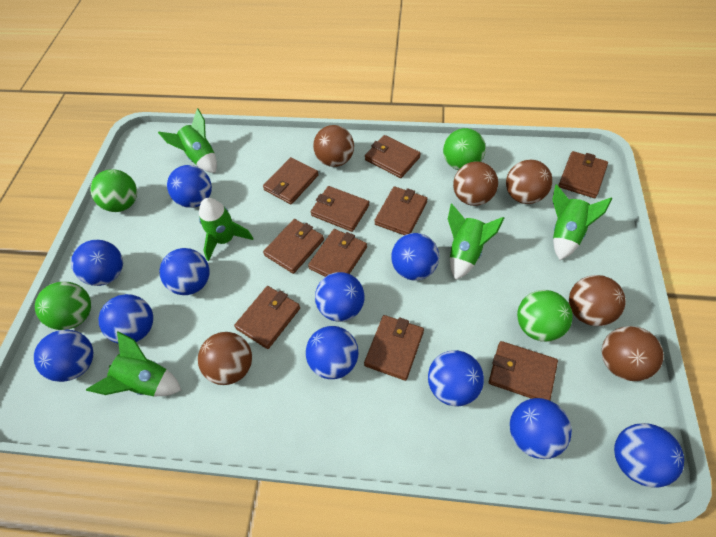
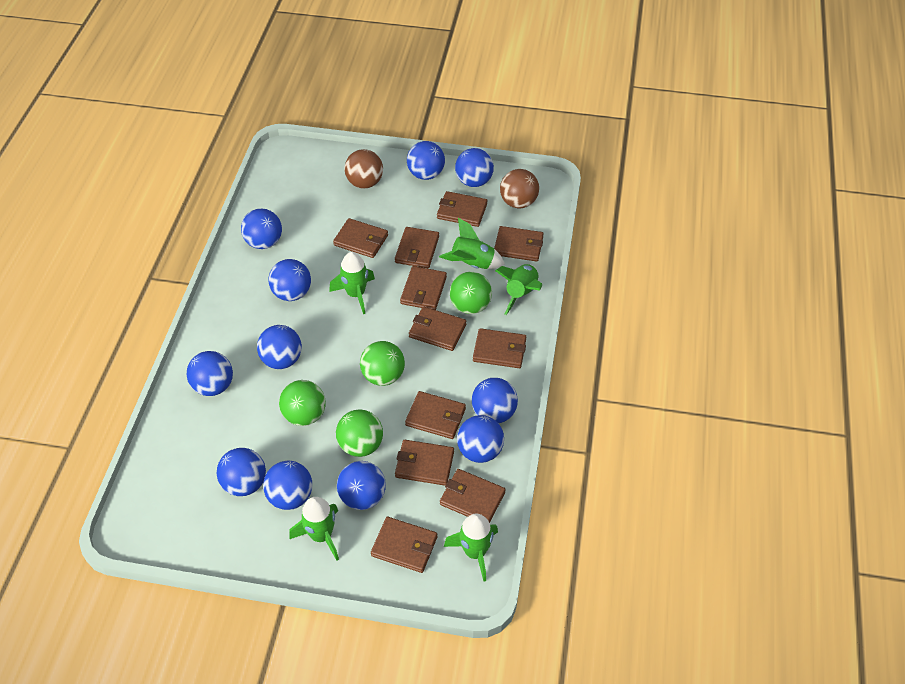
brown ball: 6 -> 2
brown wallet: 10 -> 11

